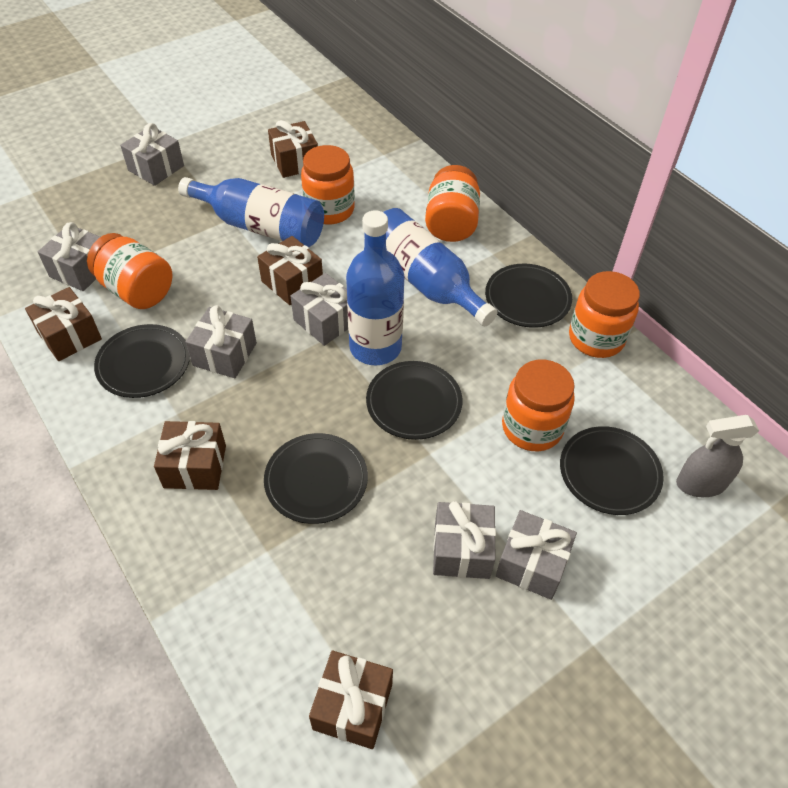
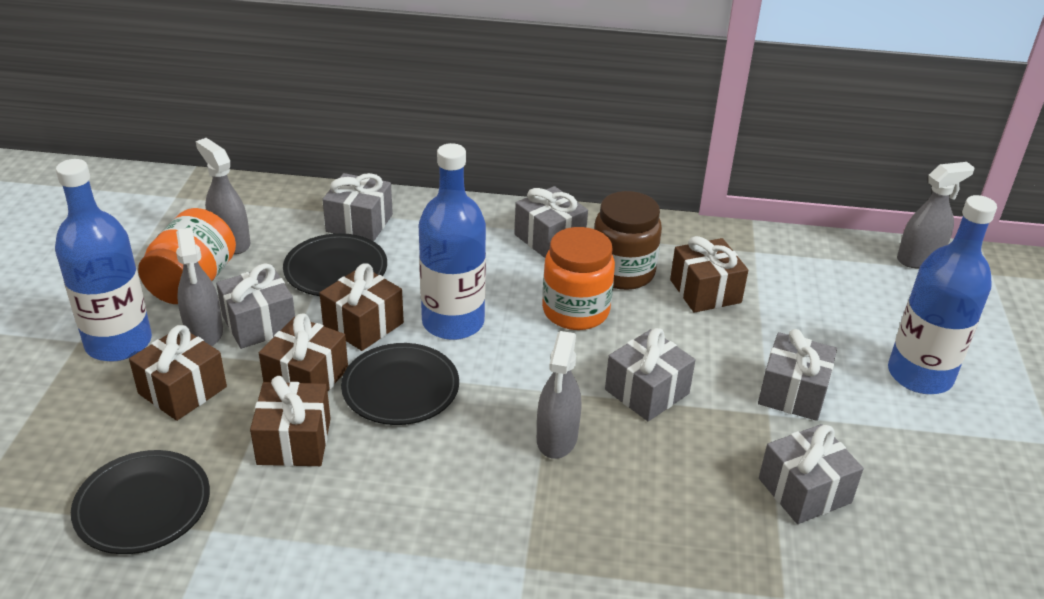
black plate: 5 -> 3
brown jar: 0 -> 1
grey spray bottle: 1 -> 4
orange jar: 5 -> 2

